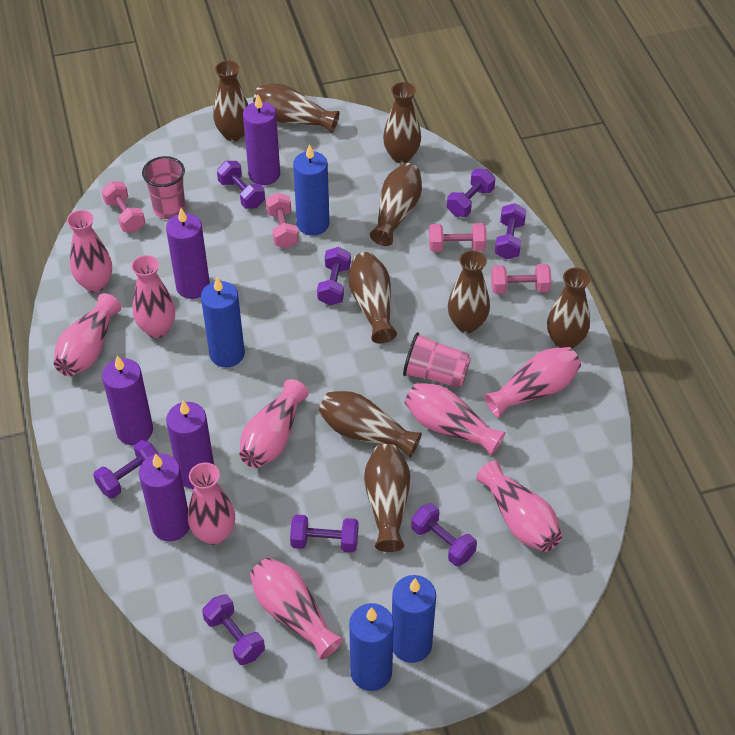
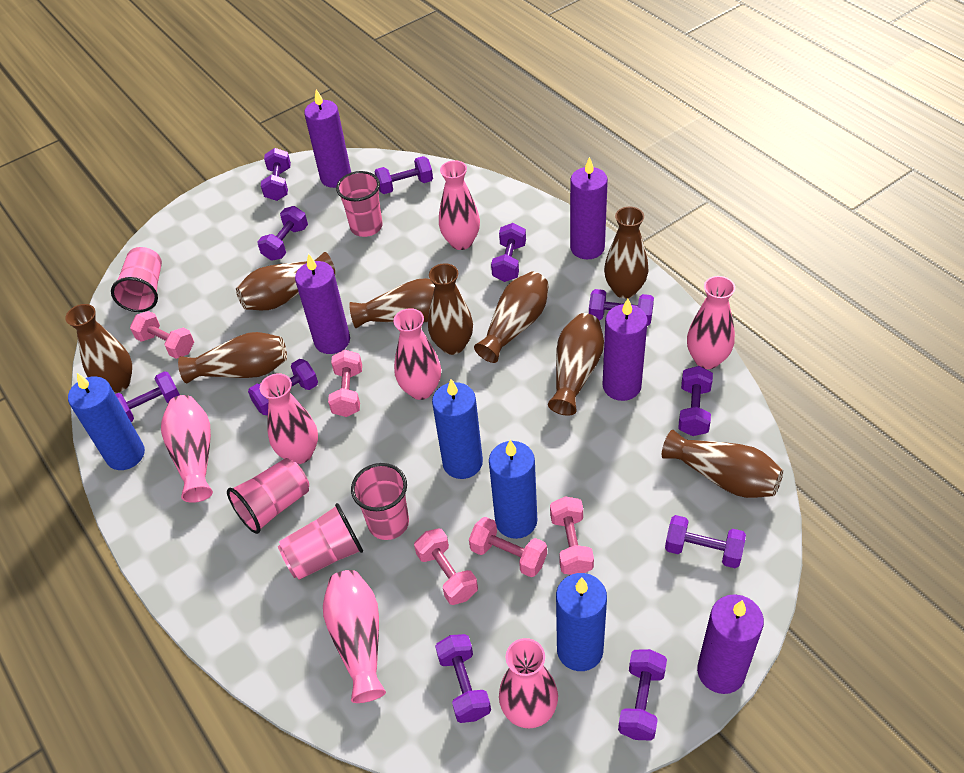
pink cup: 2 -> 5
pink dumbbell: 4 -> 5
pink vase: 9 -> 7
purple dumbbell: 8 -> 11

